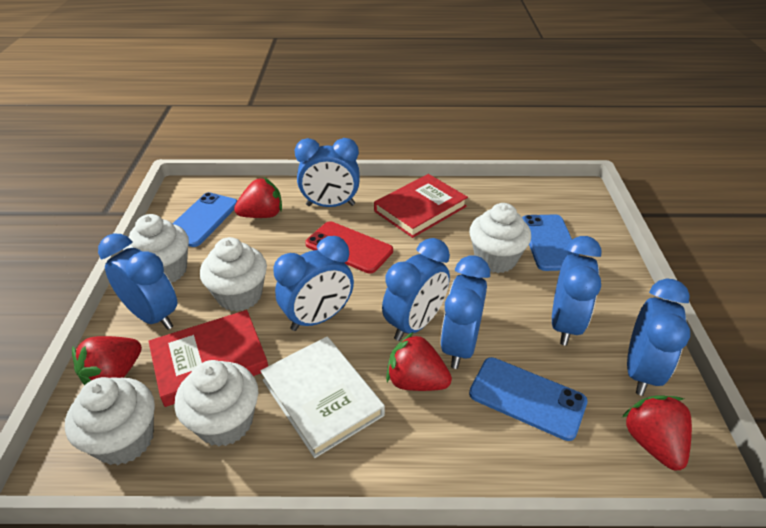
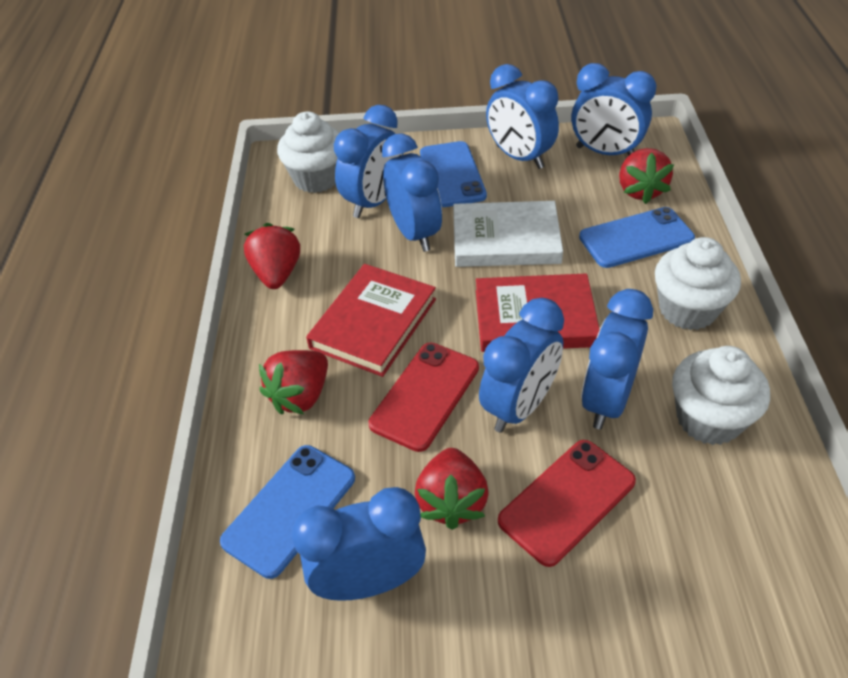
red phone: 1 -> 2
white cupcake: 5 -> 3

